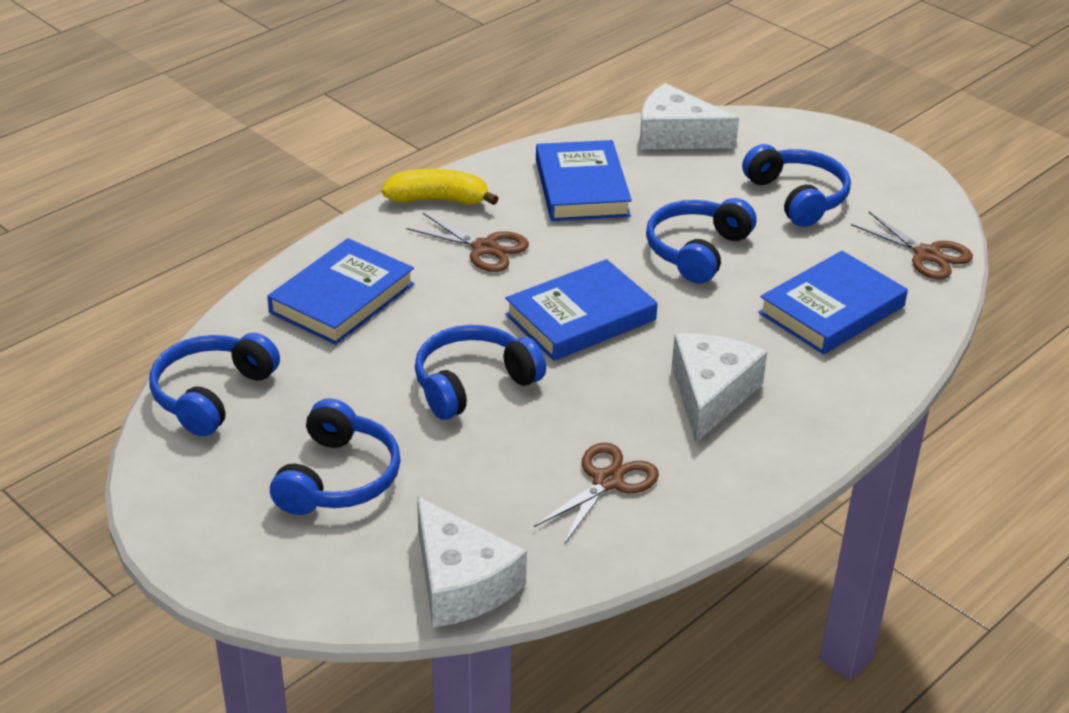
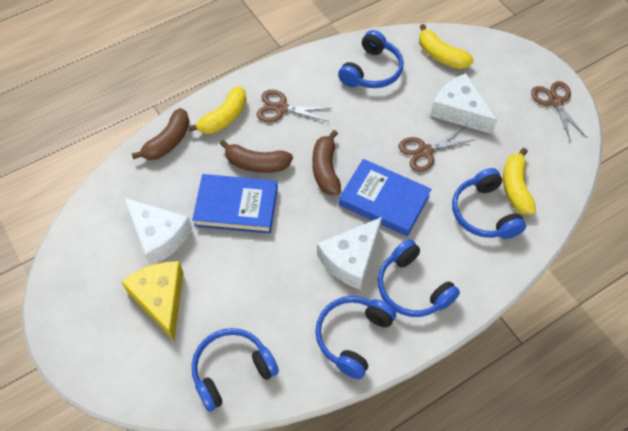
blue book: 4 -> 2
brown banana: 0 -> 3
yellow banana: 1 -> 3
yellow cheese: 0 -> 1

